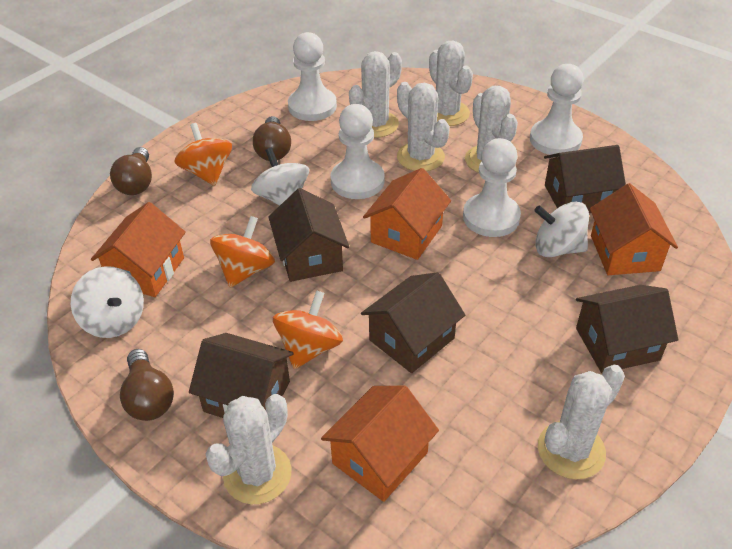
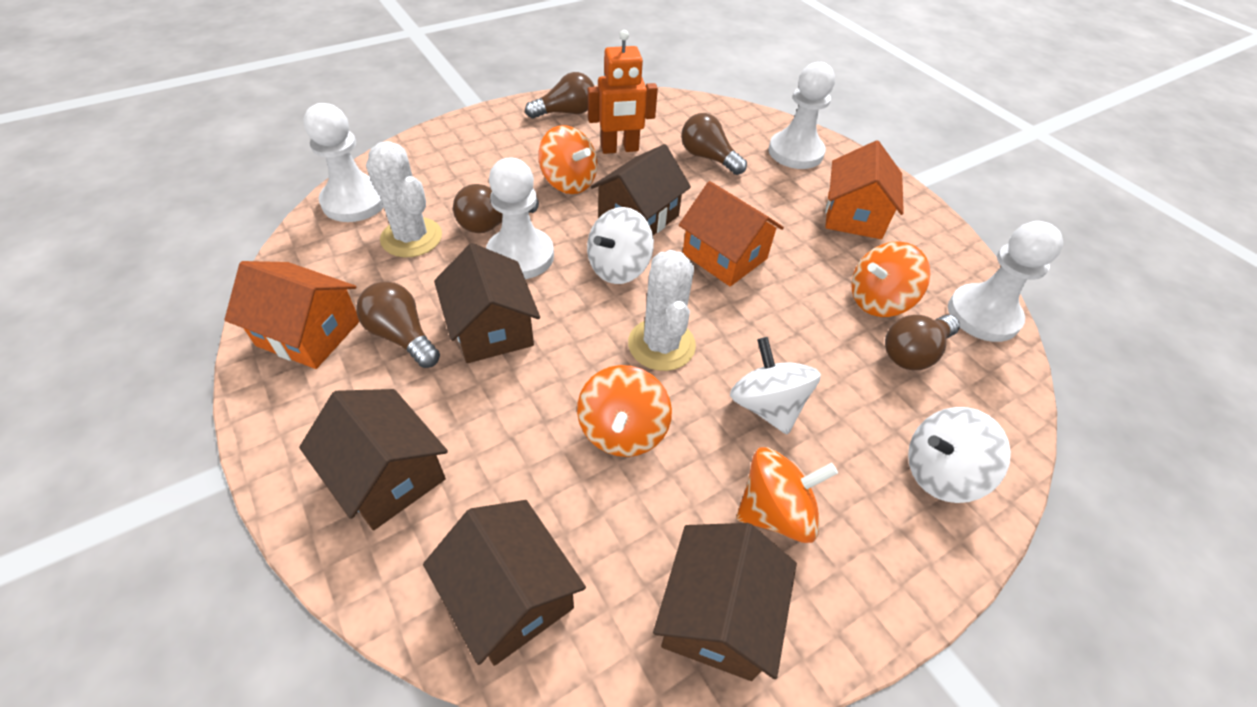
brown light bulb: 3 -> 5
orange house: 4 -> 3
orange robot: 0 -> 1
orange spinning top: 3 -> 4
white cactus: 6 -> 2

